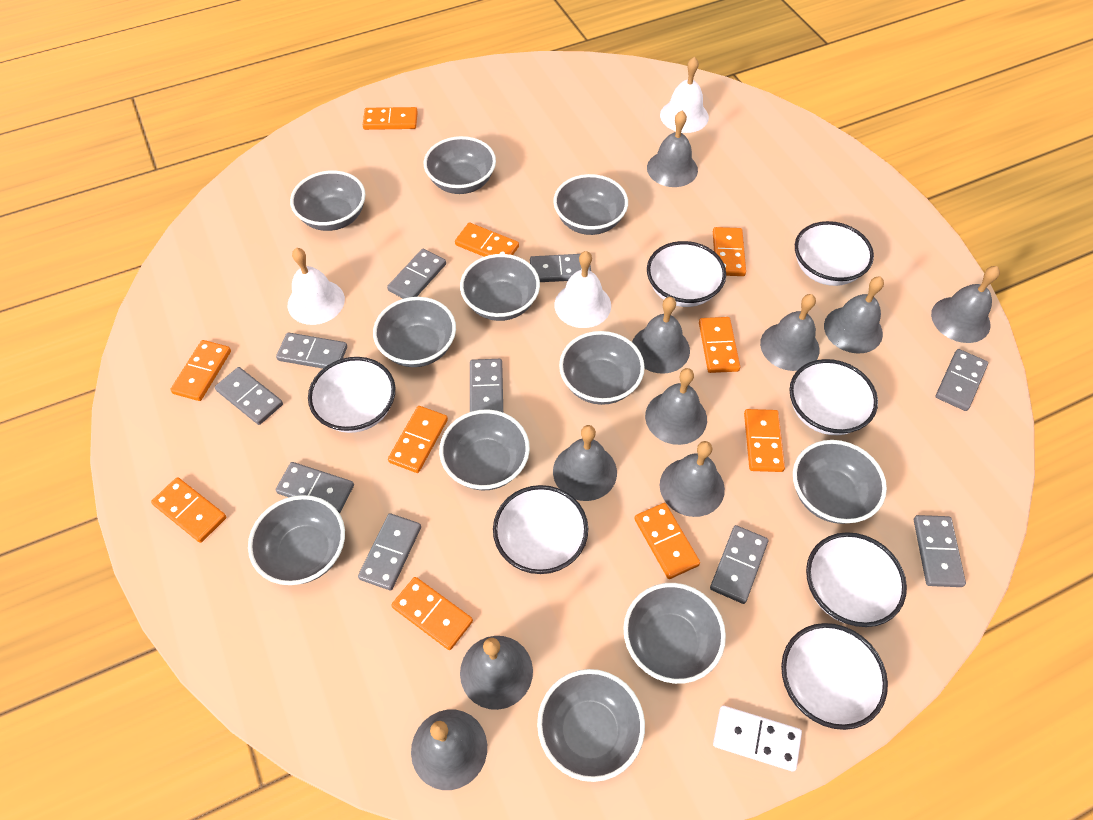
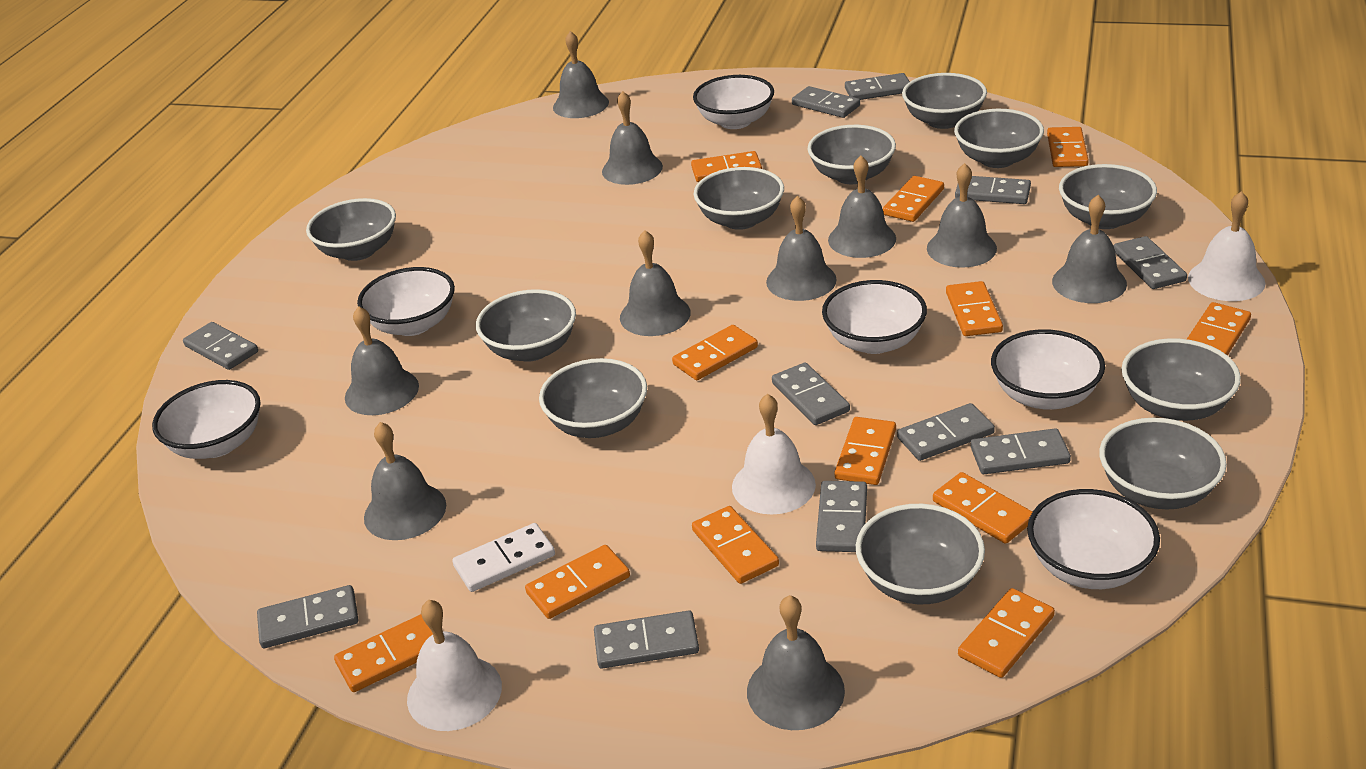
grey domino: 10 -> 11
orange domino: 10 -> 12
white bowl: 7 -> 6

